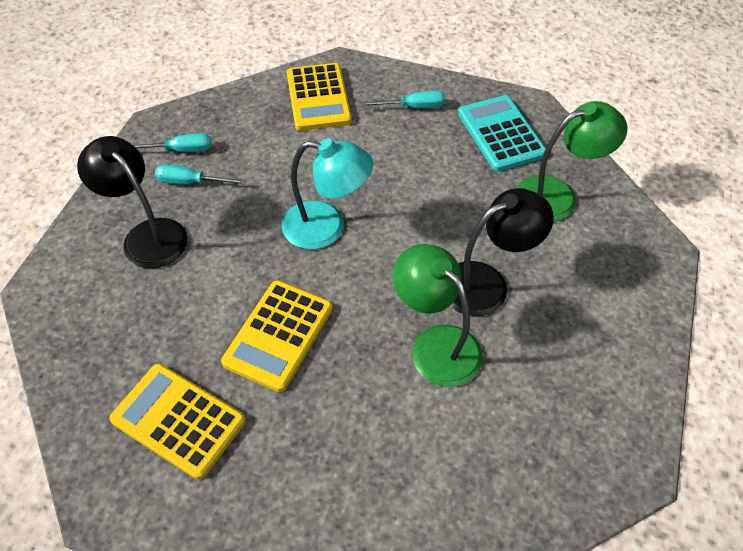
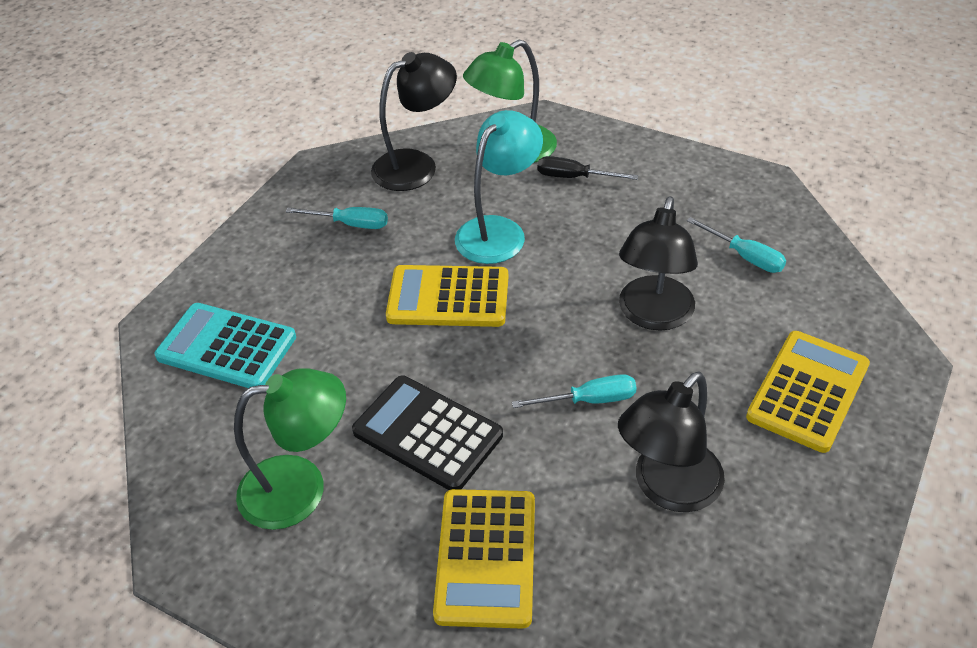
black calculator: 0 -> 1
black lamp: 2 -> 3
black screwdriver: 0 -> 1

